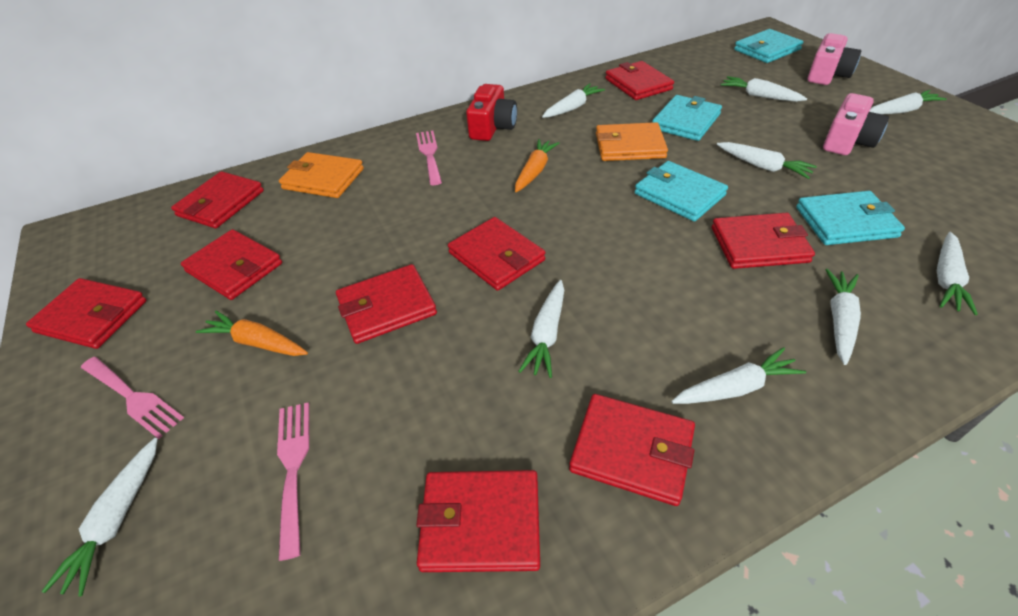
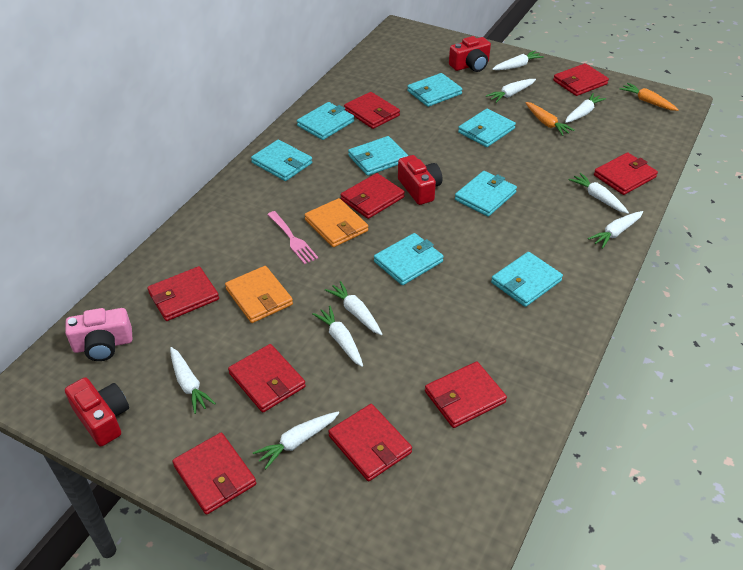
pink camera: 2 -> 1
pink fork: 3 -> 1
red camera: 1 -> 3
turquoise wallet: 4 -> 8

